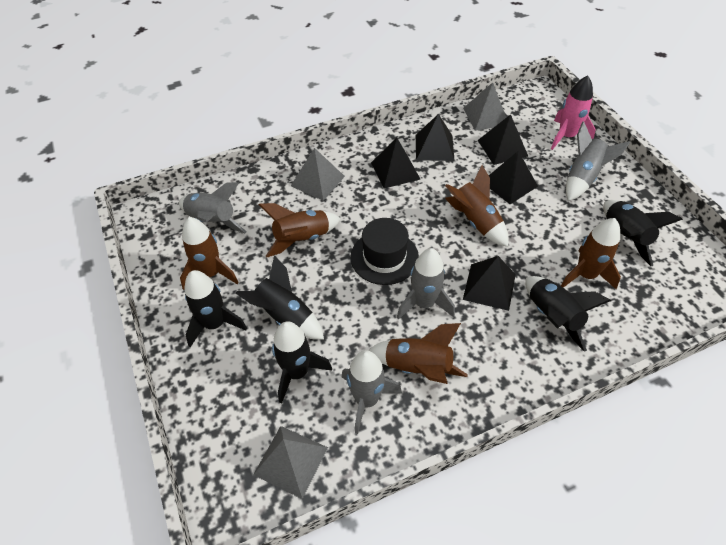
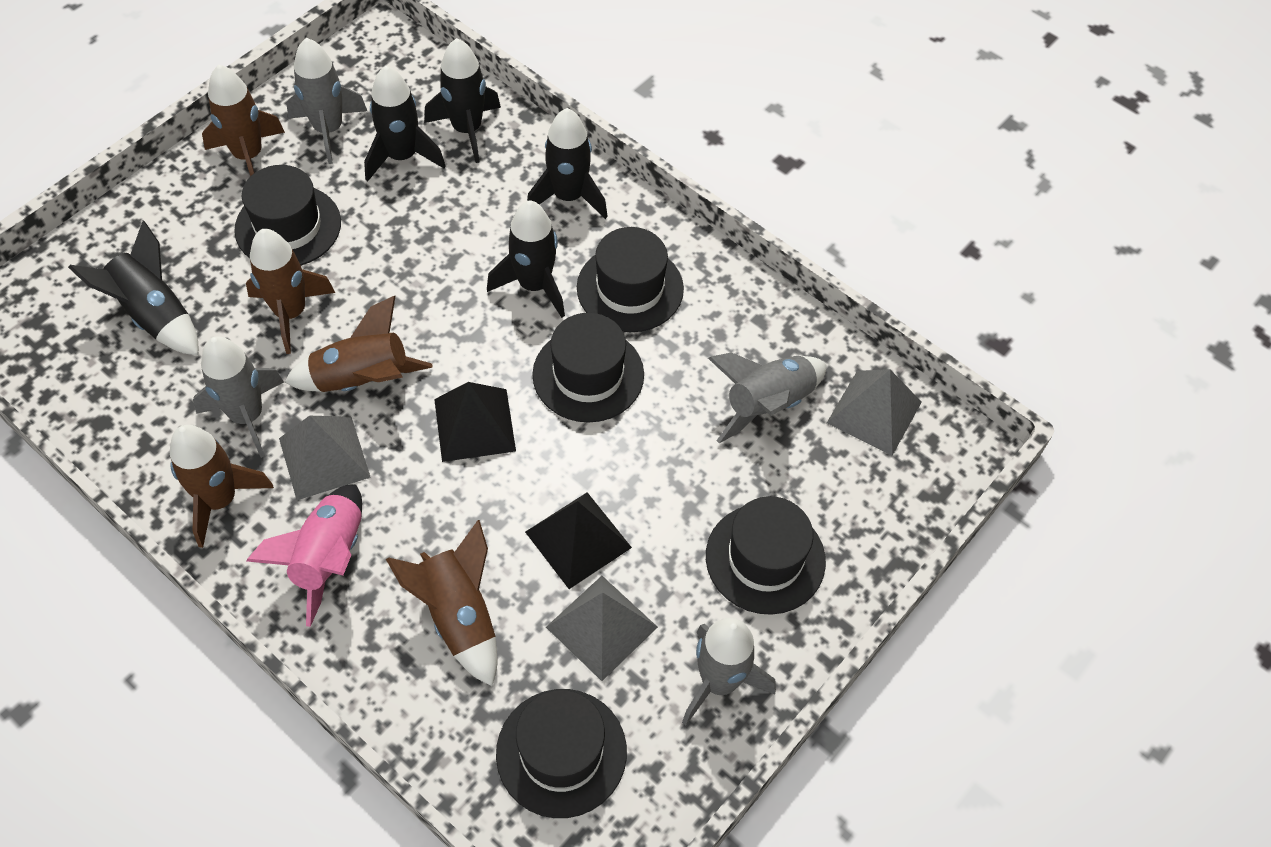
black hat: 1 -> 5
black pyramid: 5 -> 2

